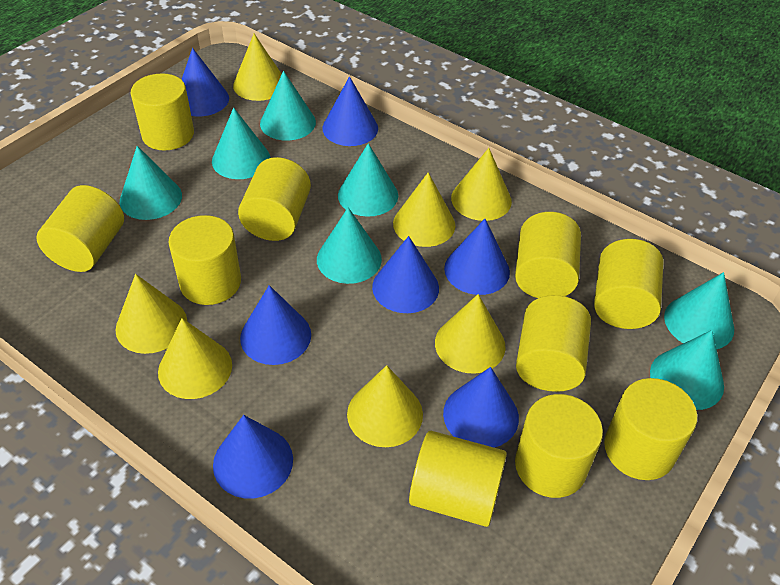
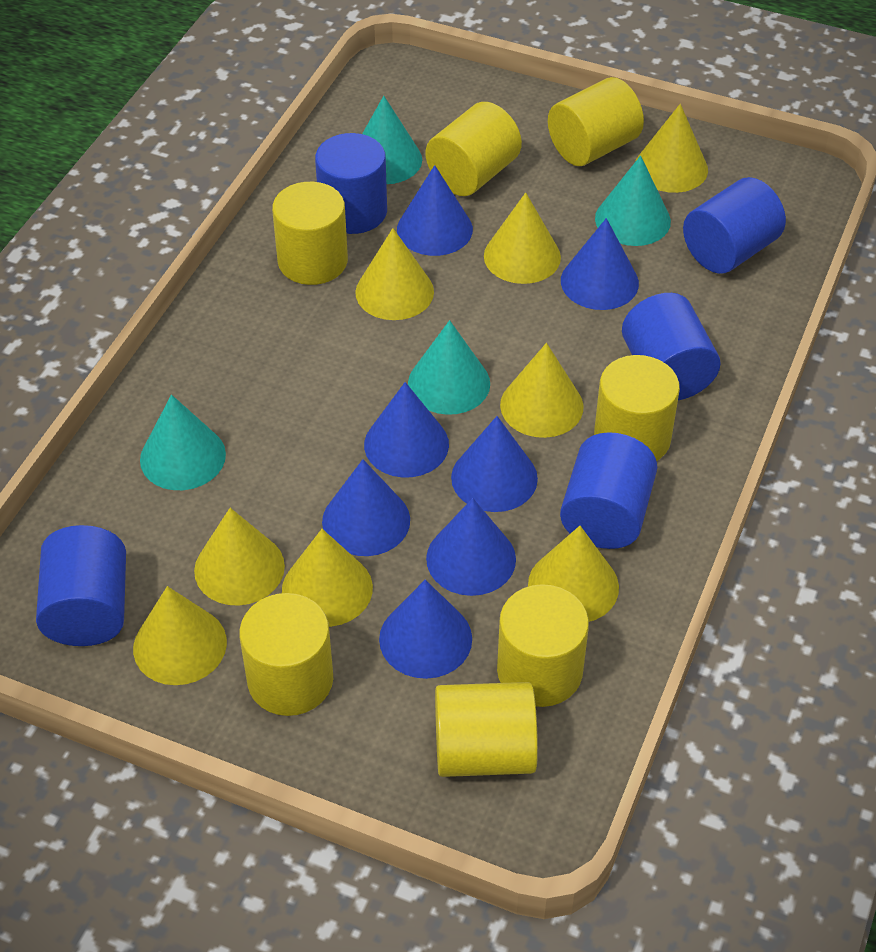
blue cylinder: 0 -> 5
turquoise cone: 7 -> 4
yellow cone: 7 -> 8
yellow cylinder: 10 -> 7

